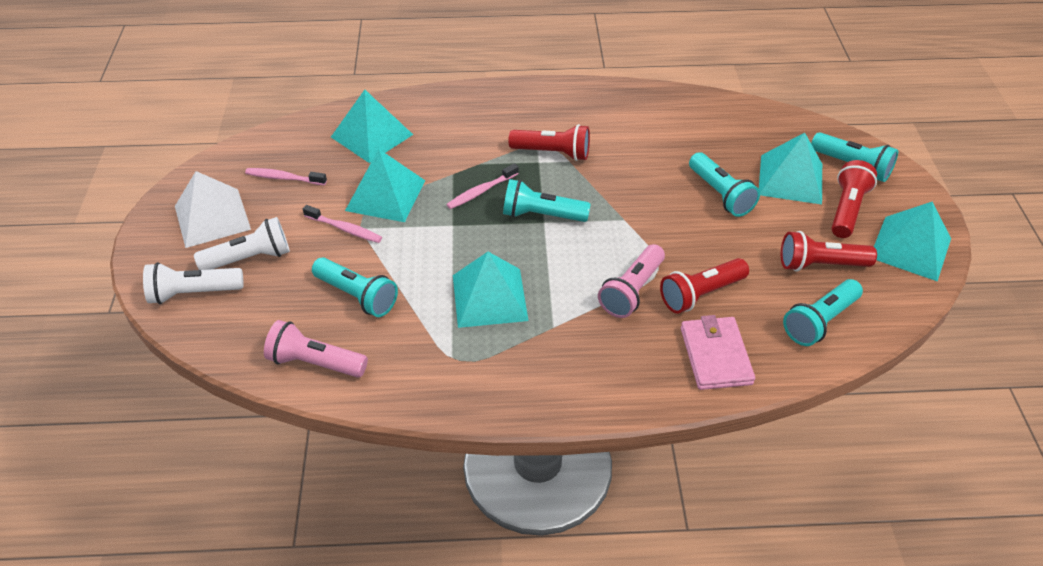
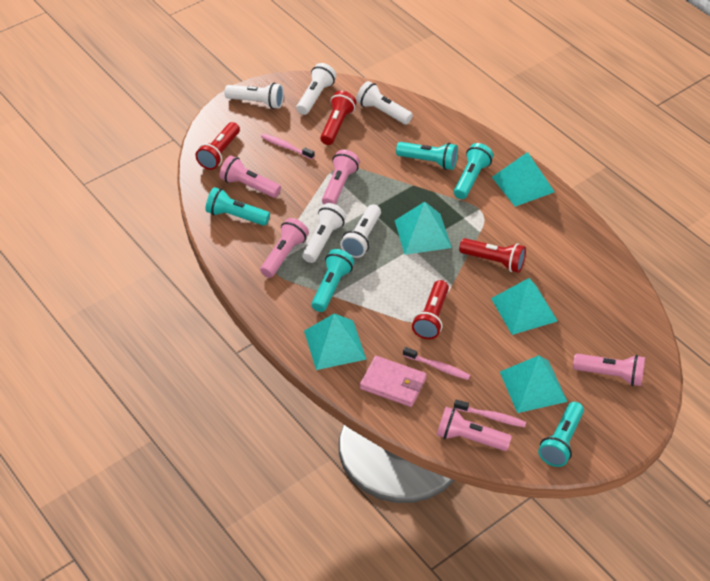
pink flashlight: 2 -> 5
white flashlight: 2 -> 5
white pyramid: 1 -> 0

